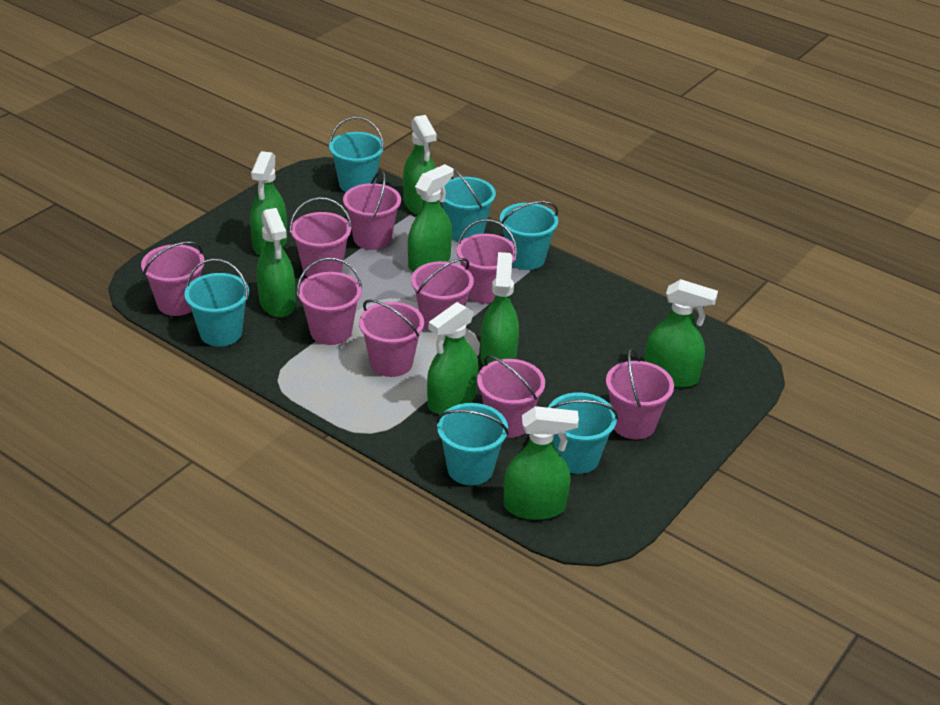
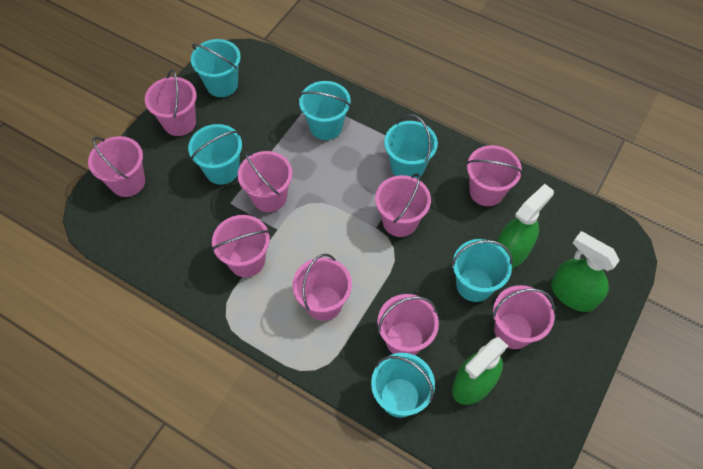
green spray bottle: 8 -> 3

